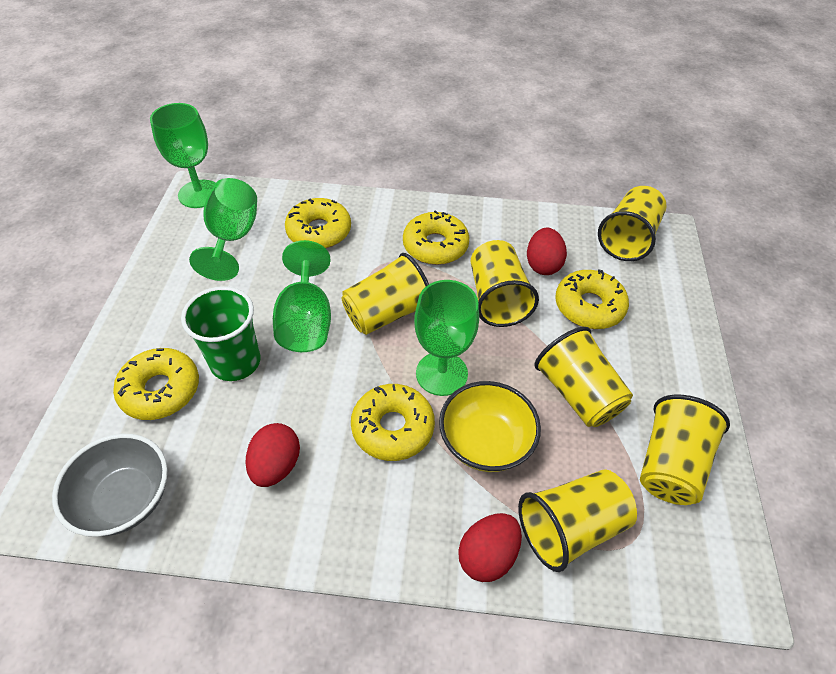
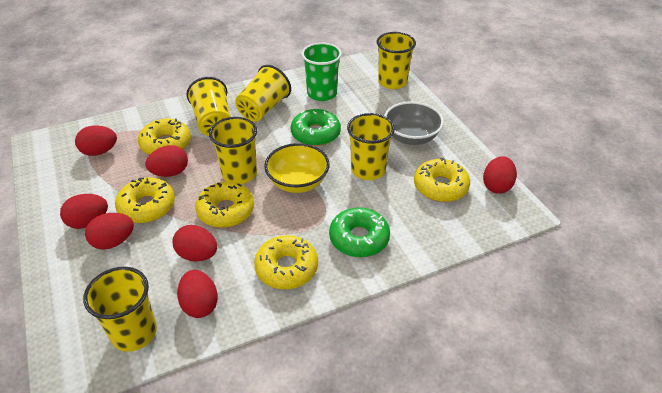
green donut: 0 -> 2
green goblet: 4 -> 0
red egg: 3 -> 7

